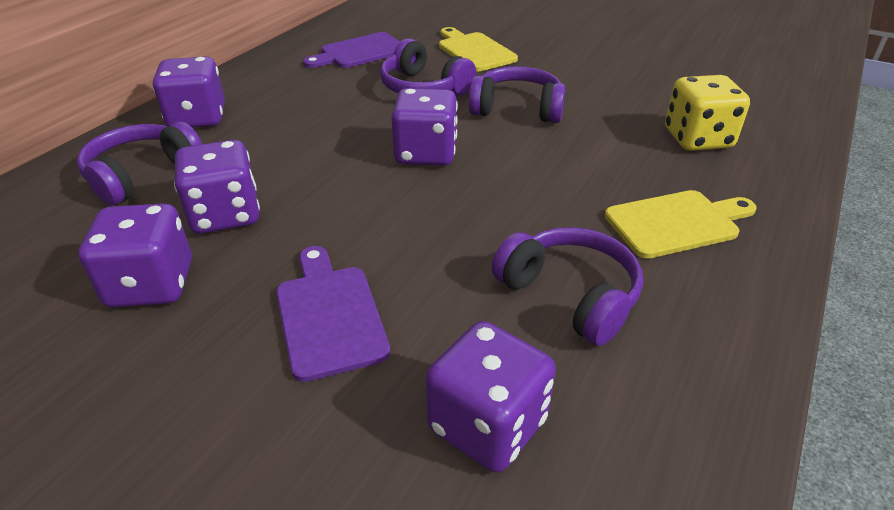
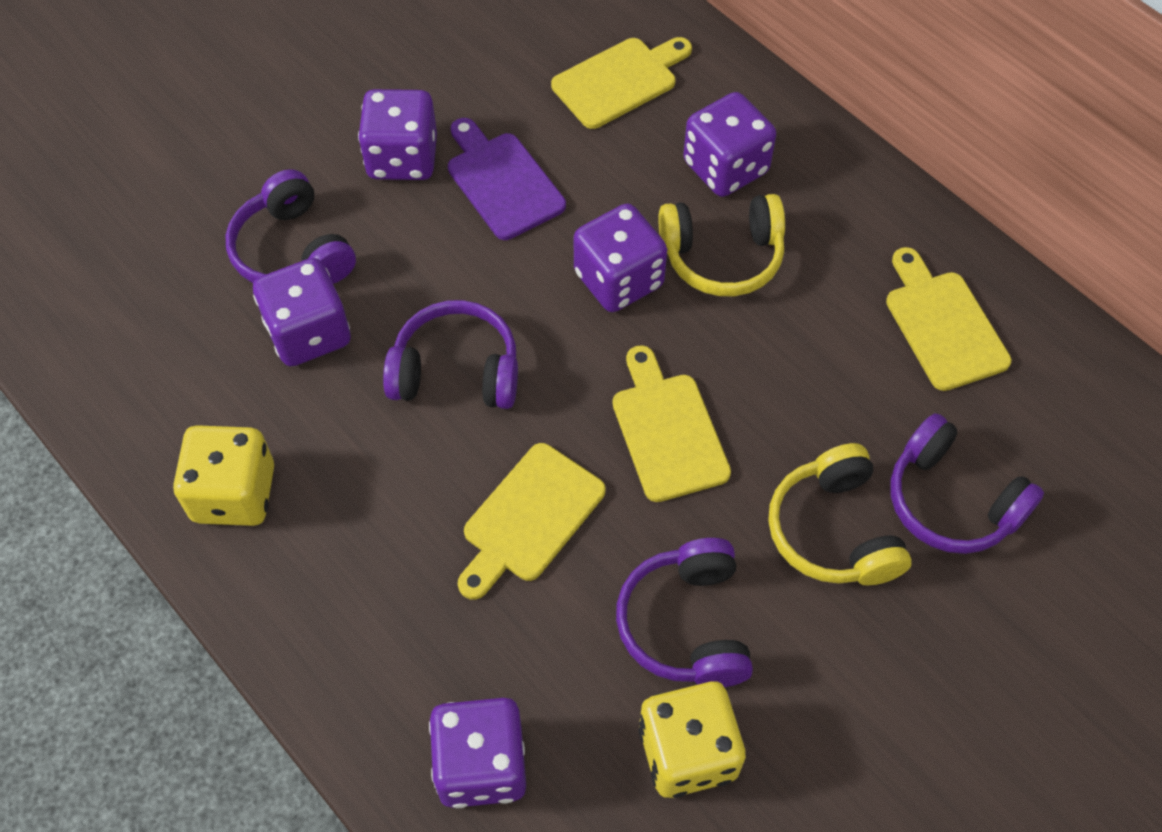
purple cutting board: 2 -> 1
yellow cutting board: 2 -> 4
yellow dice: 1 -> 2
yellow headphones: 0 -> 2

